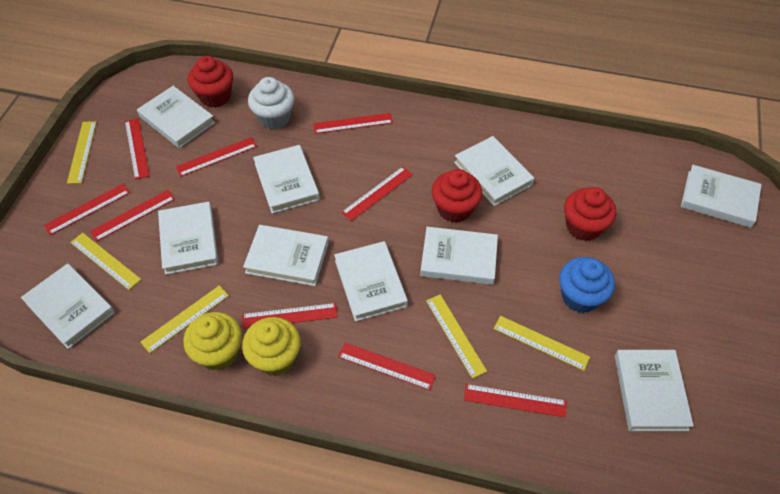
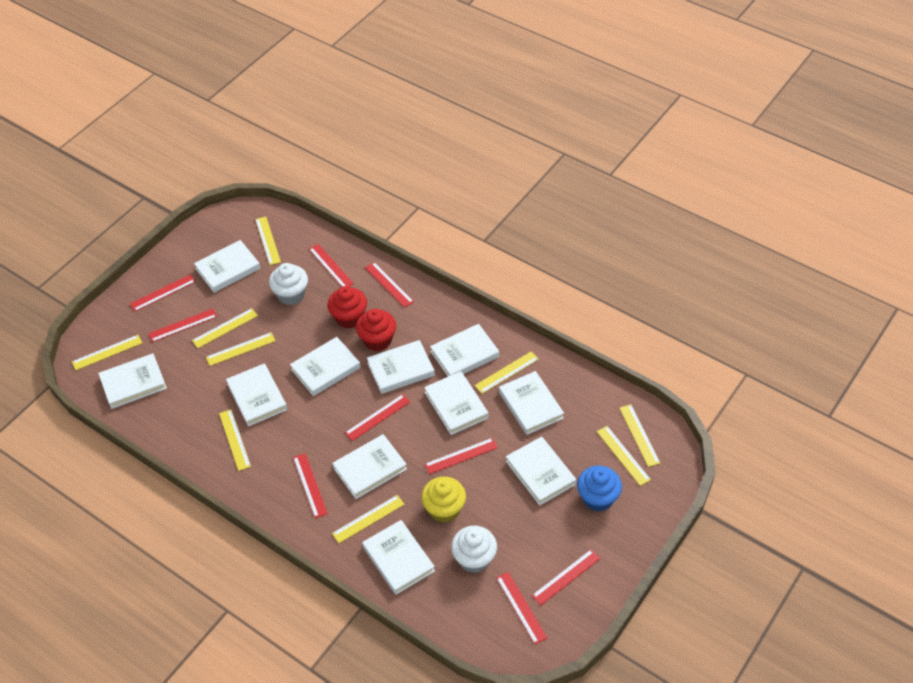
red cupcake: 3 -> 2
white book: 10 -> 11
white cupcake: 1 -> 2
yellow cupcake: 2 -> 1
yellow ruler: 5 -> 9

